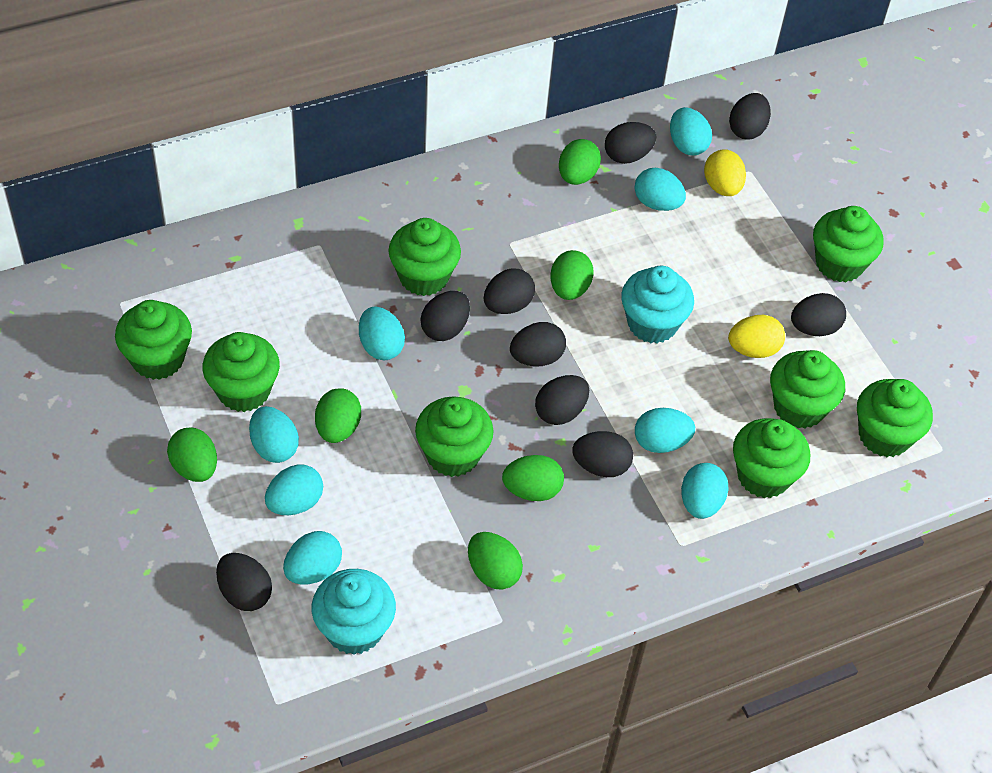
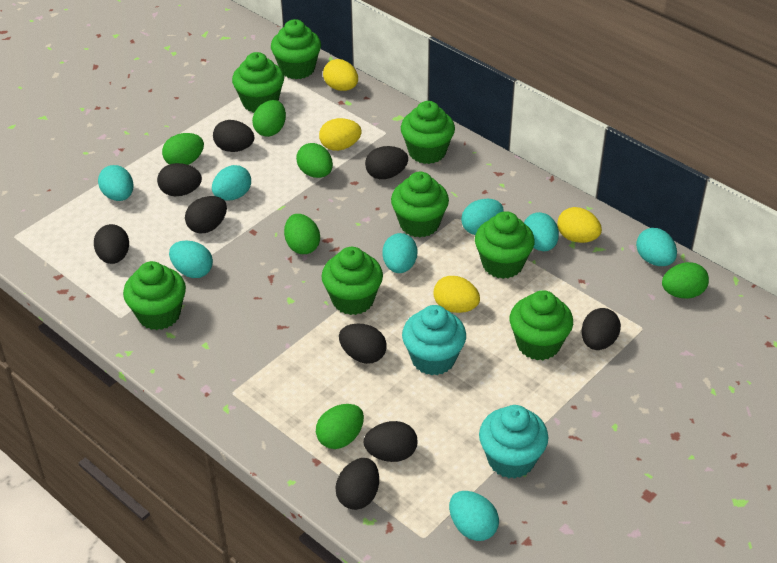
yellow egg: 2 -> 4

